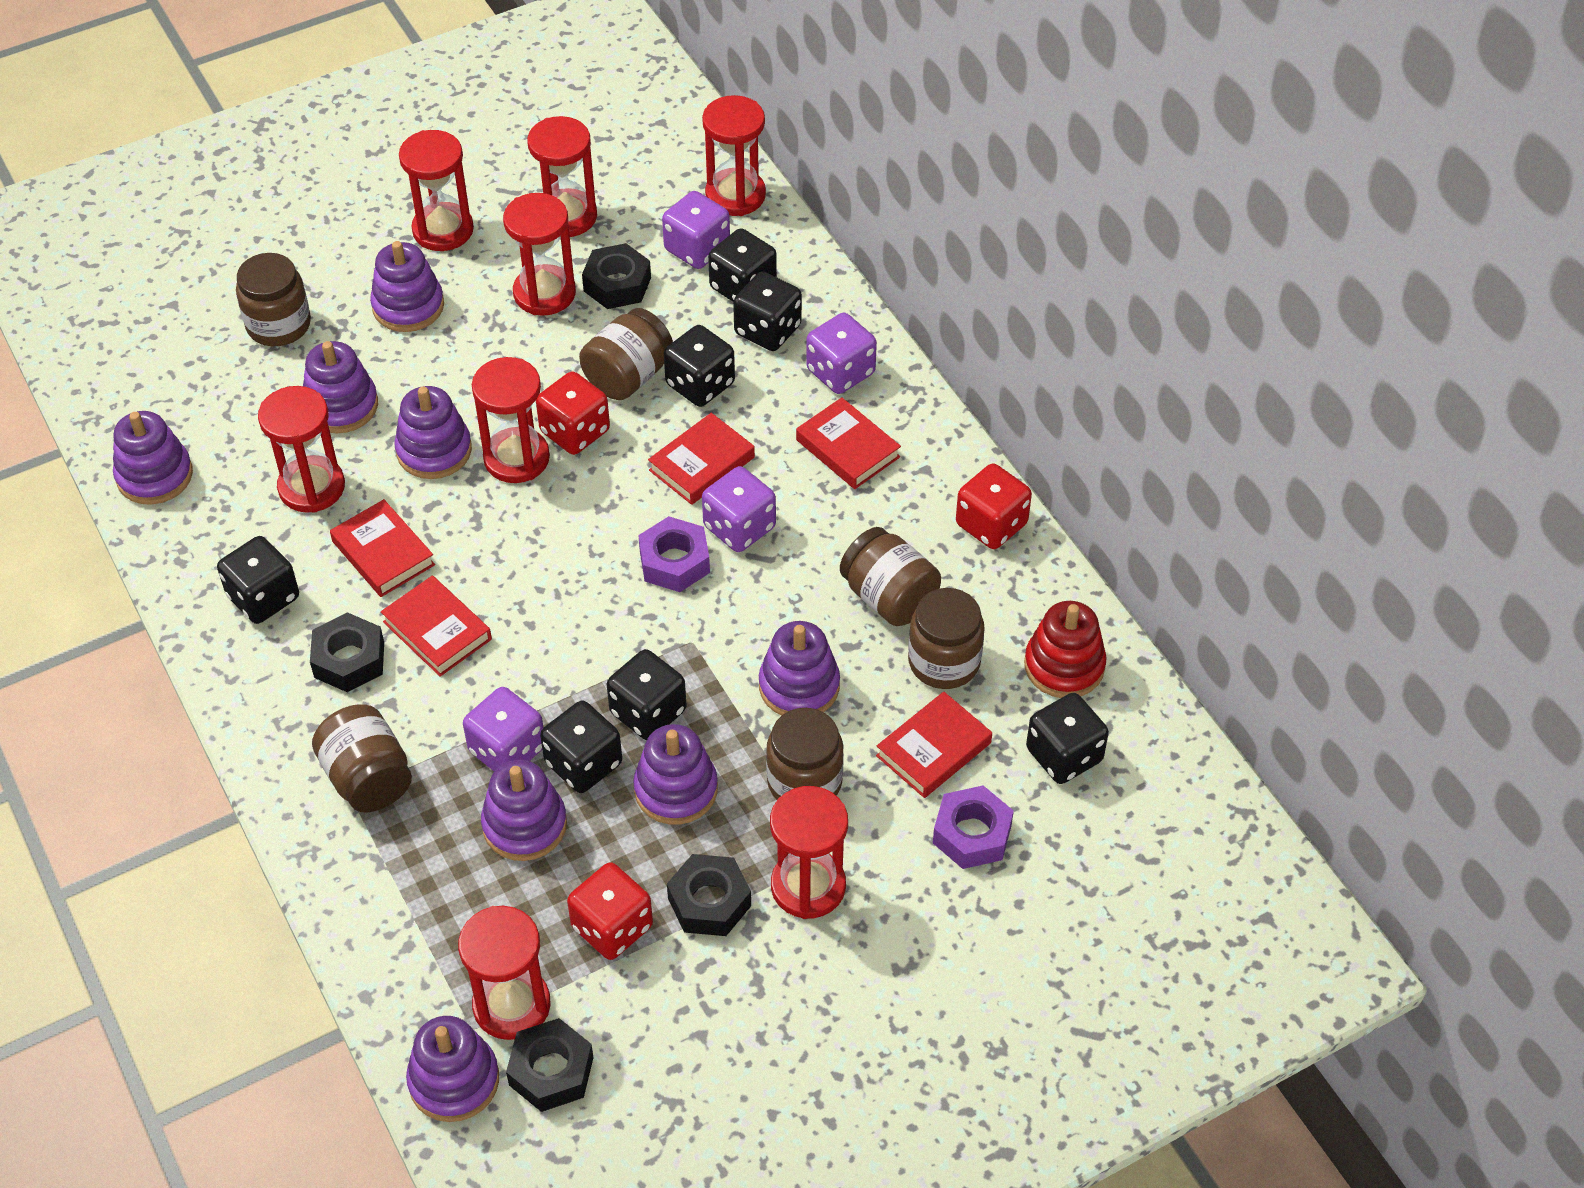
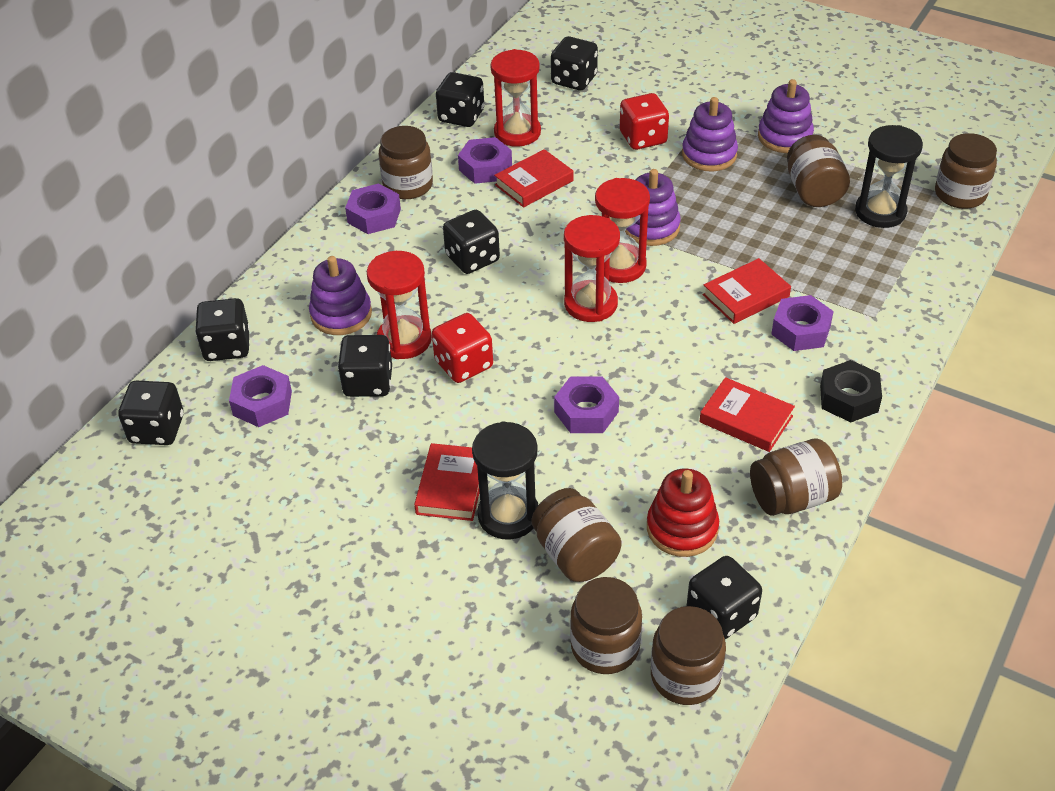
black hourglass: 0 -> 2
black nut: 4 -> 1
brown jar: 6 -> 7
purple dice: 4 -> 0
purple nut: 2 -> 5
purple stacking toy: 8 -> 4
red book: 5 -> 4
red dice: 3 -> 2
red hourglass: 8 -> 4

